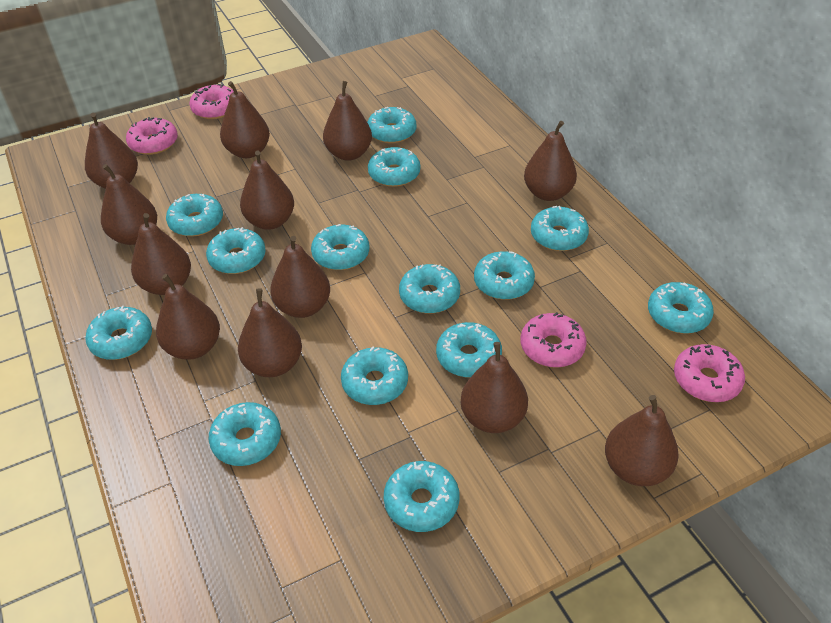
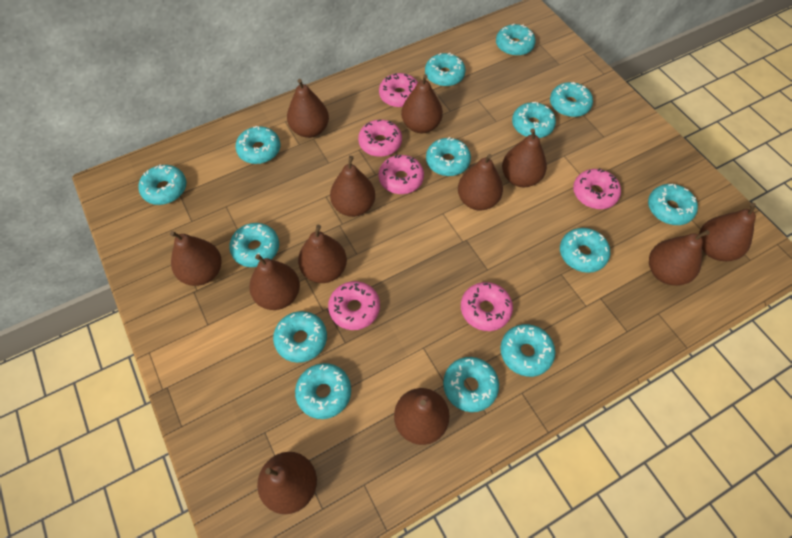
pink donut: 4 -> 6

